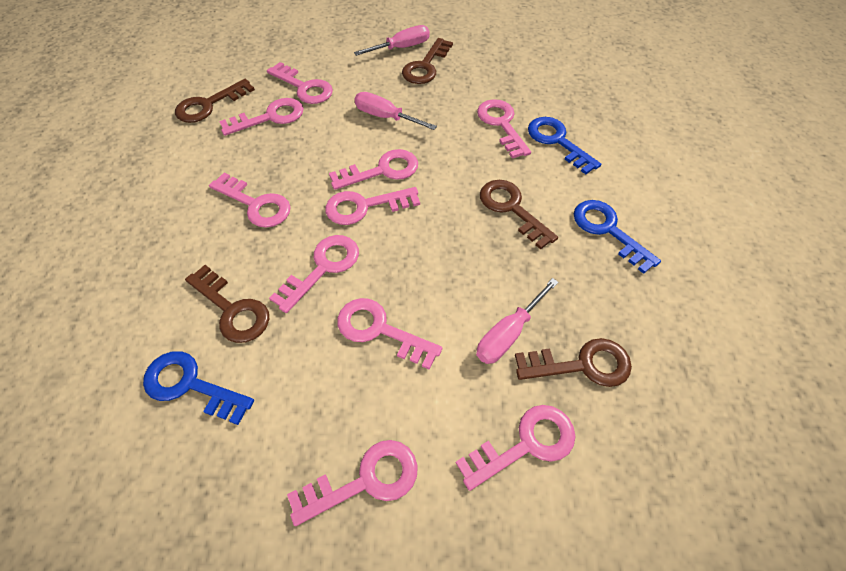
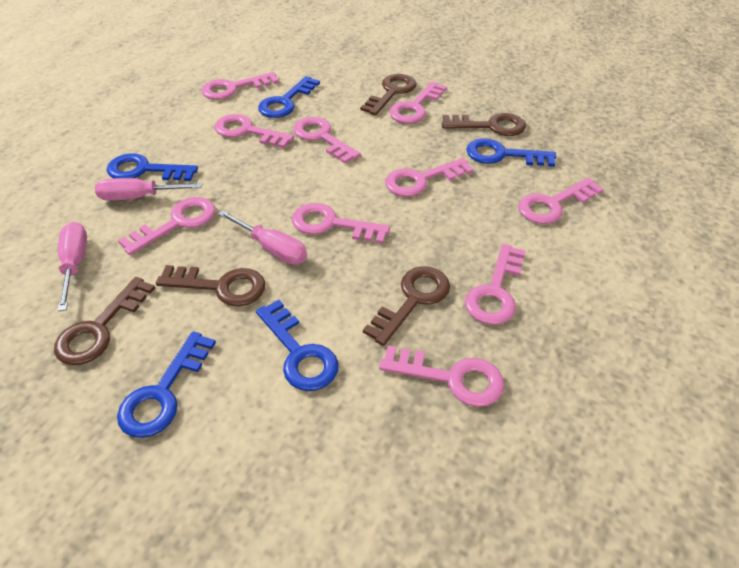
blue key: 3 -> 5

